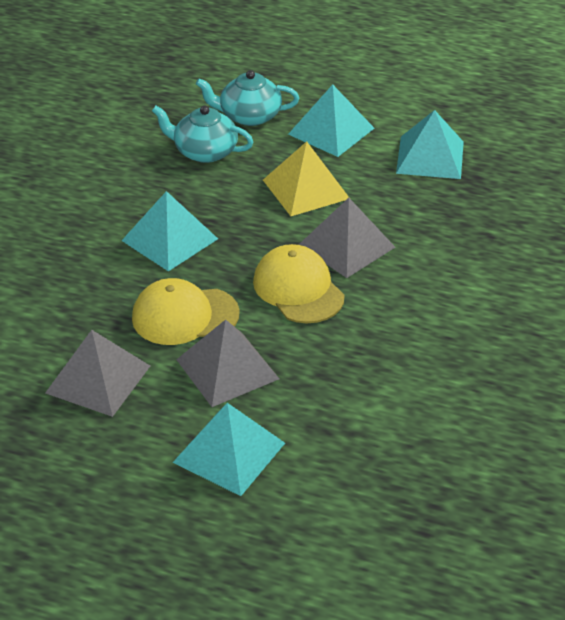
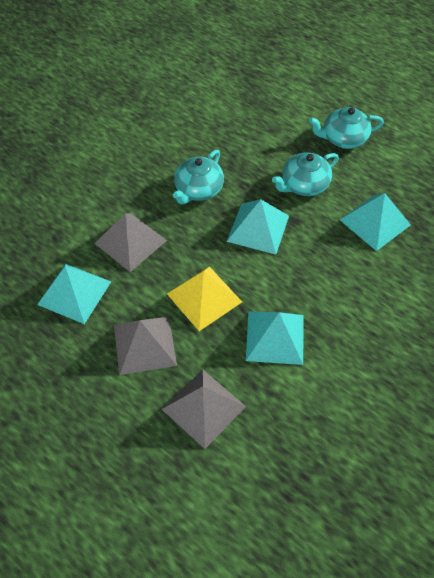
turquoise teapot: 2 -> 3
yellow cap: 2 -> 0

